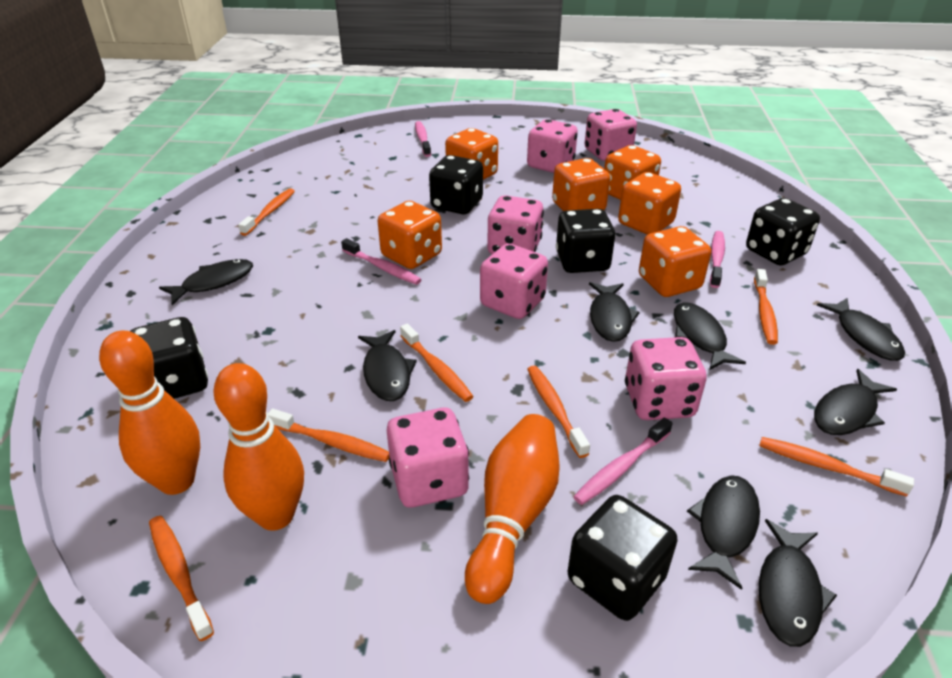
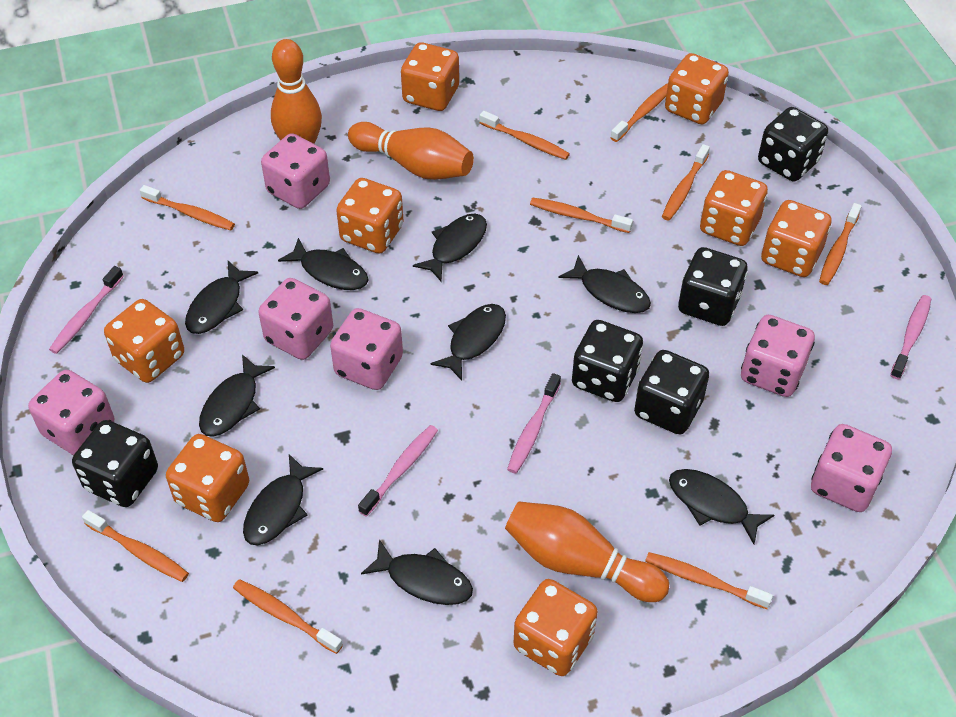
black fish: 8 -> 9
orange dice: 6 -> 8
orange toothbrush: 7 -> 9

